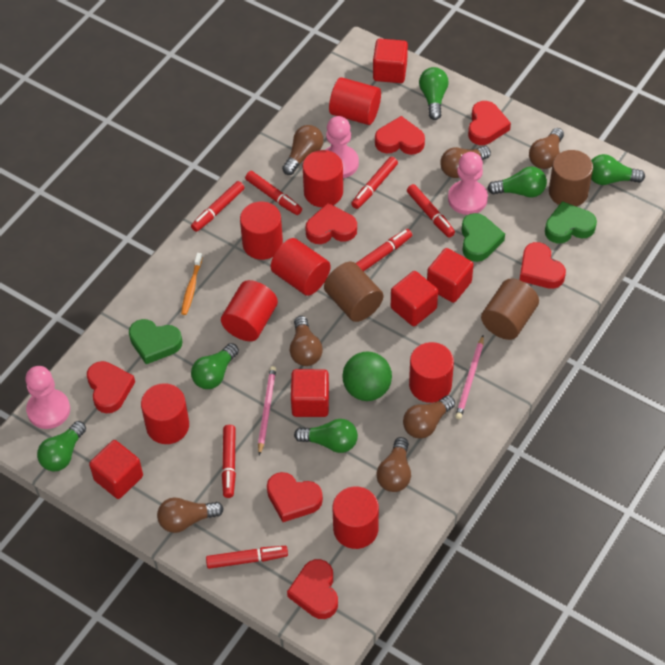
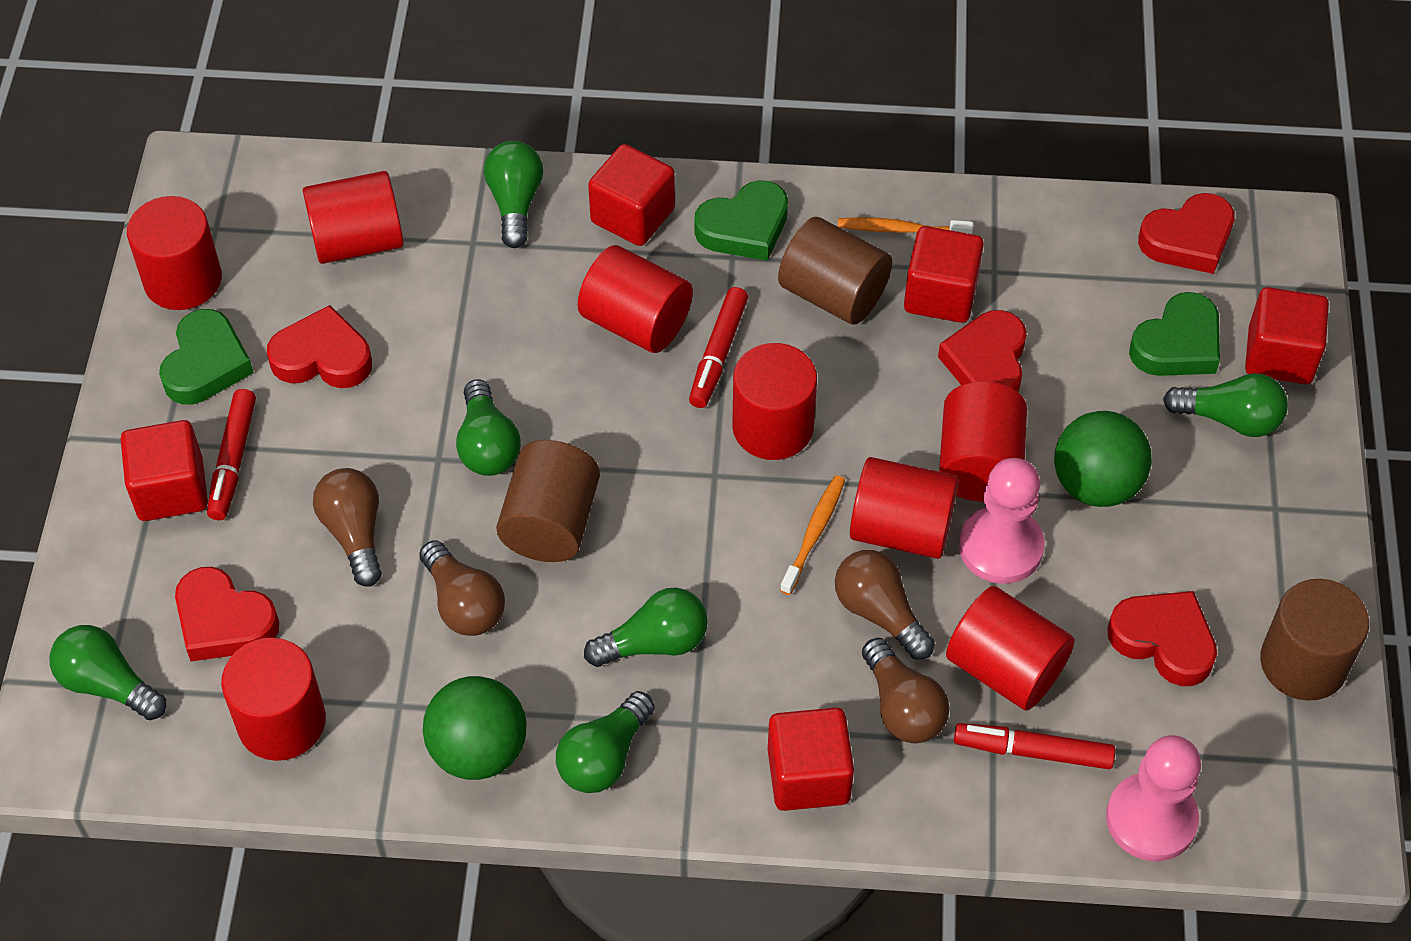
brown light bulb: 7 -> 4
green ball: 1 -> 2
orange toothbrush: 1 -> 2
pink pawn: 3 -> 2
pink pencil: 2 -> 0
red heart: 7 -> 5
red marker: 7 -> 3

